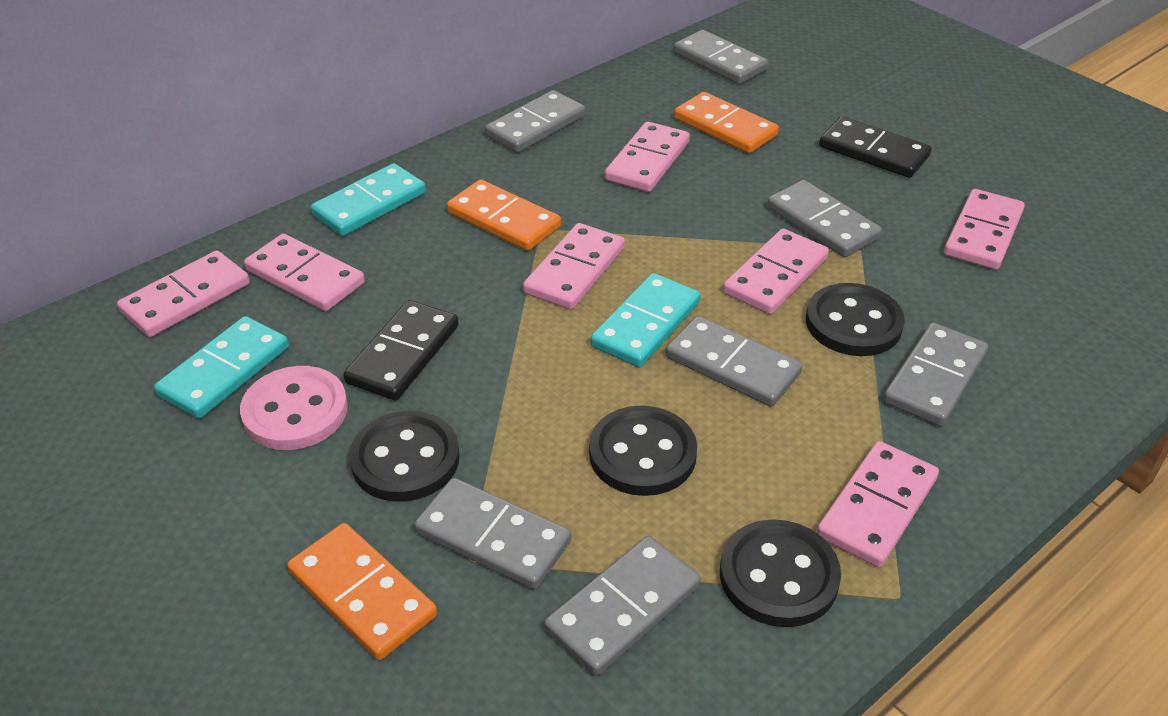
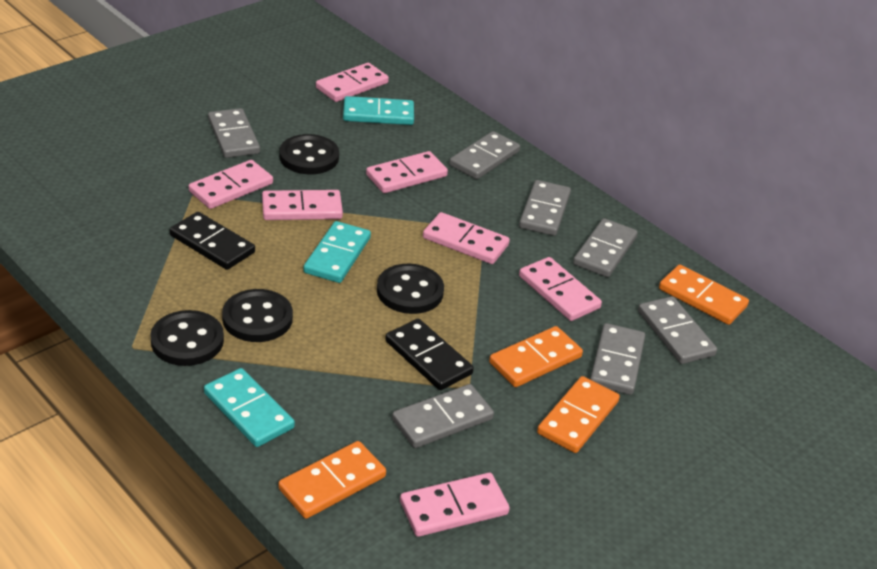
orange domino: 3 -> 4
pink button: 1 -> 0

